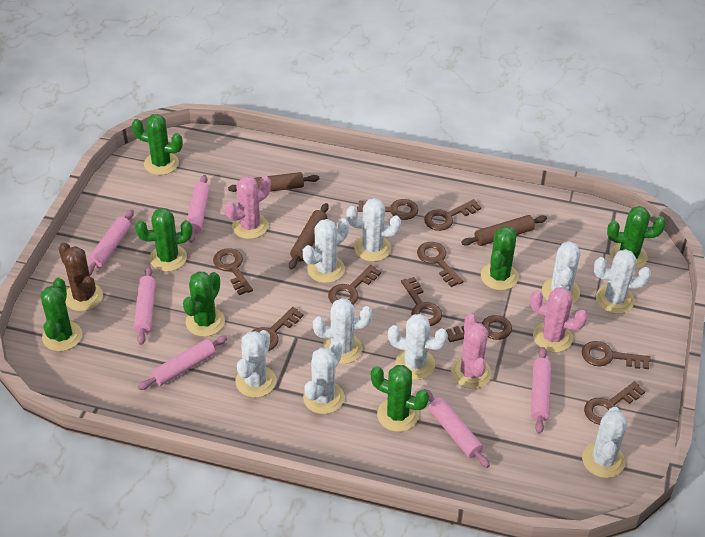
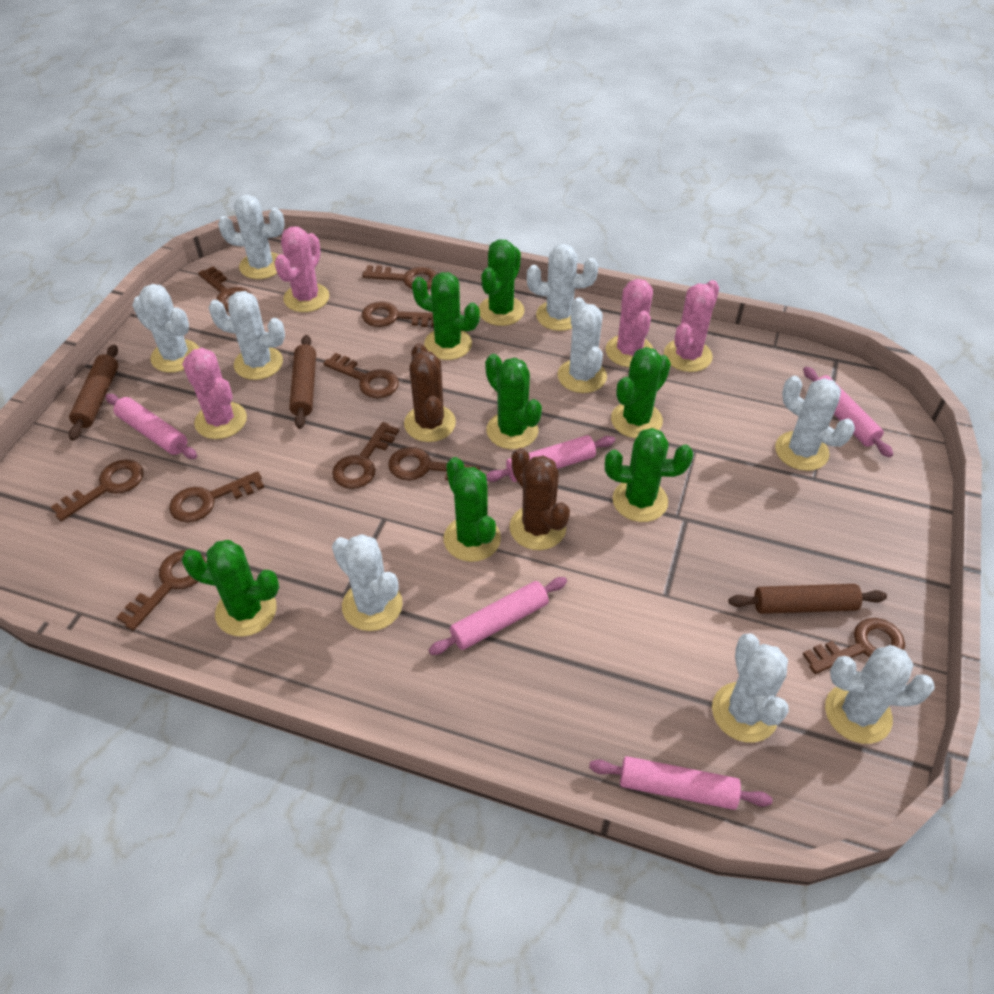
brown cactus: 1 -> 2
pink cactus: 3 -> 4
pink rolling pin: 6 -> 5

